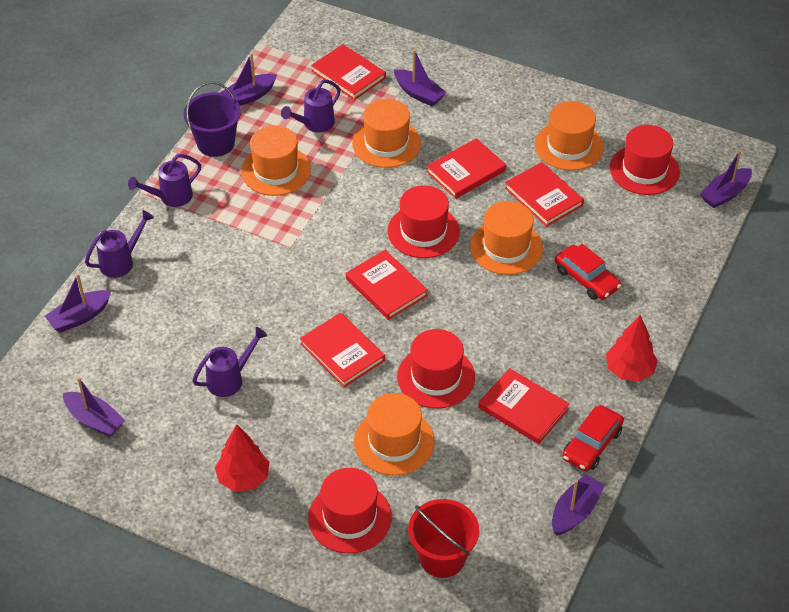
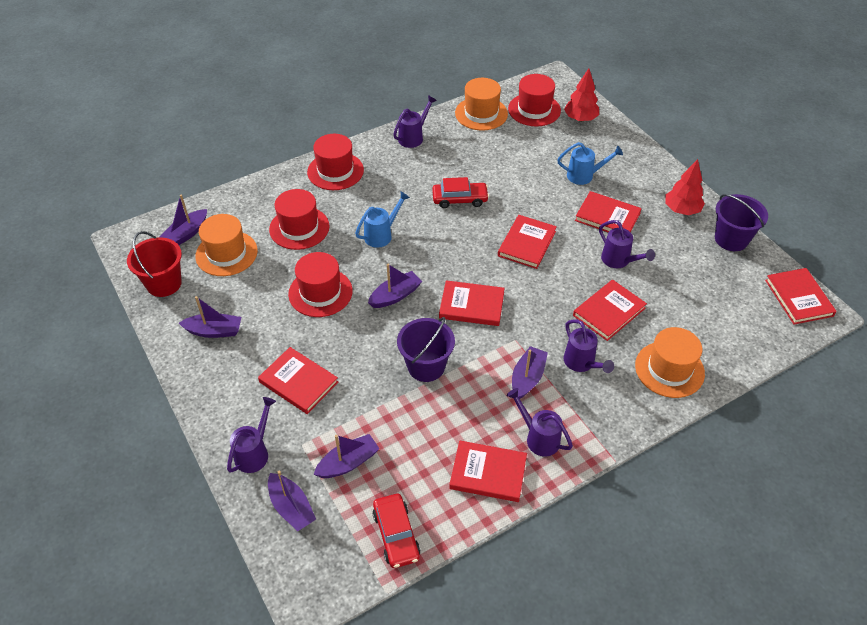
blue watering can: 0 -> 2
orange hat: 5 -> 3
purple bucket: 1 -> 2
purple watering can: 4 -> 5
red book: 6 -> 7

